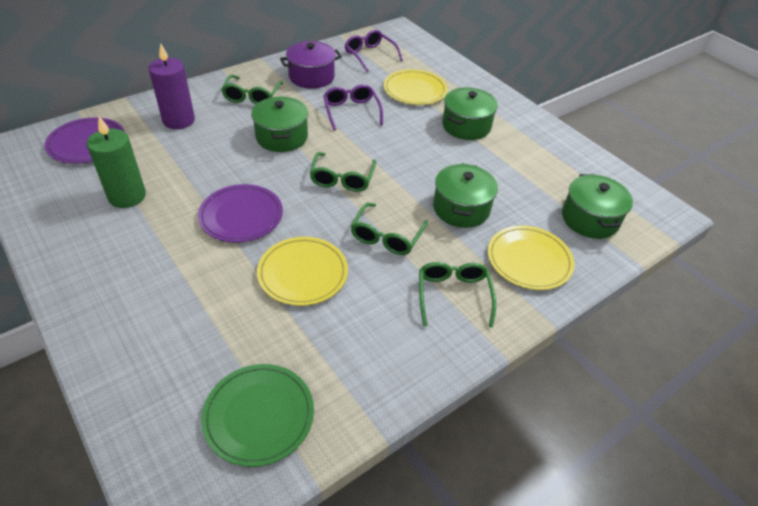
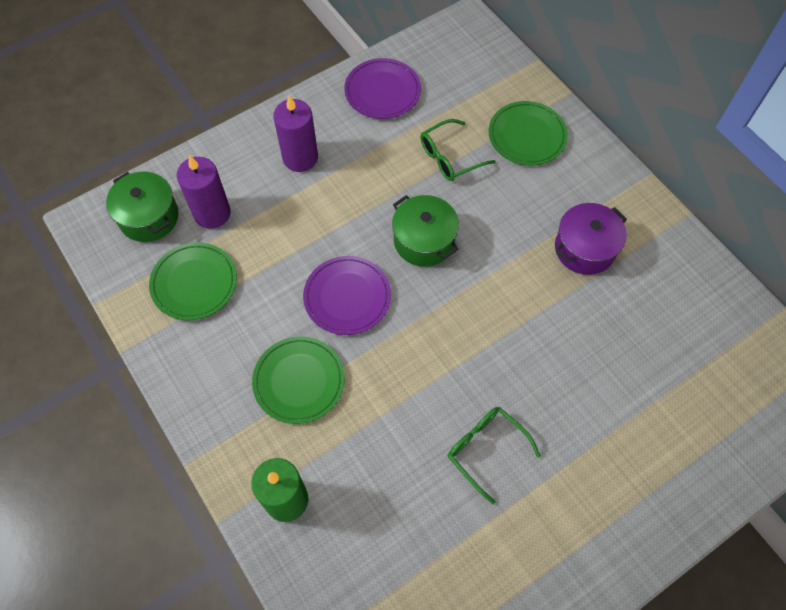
green glasses: 4 -> 2
green plate: 1 -> 3
green pot: 4 -> 2
purple candle: 1 -> 2
purple glasses: 2 -> 0
yellow plate: 3 -> 0

